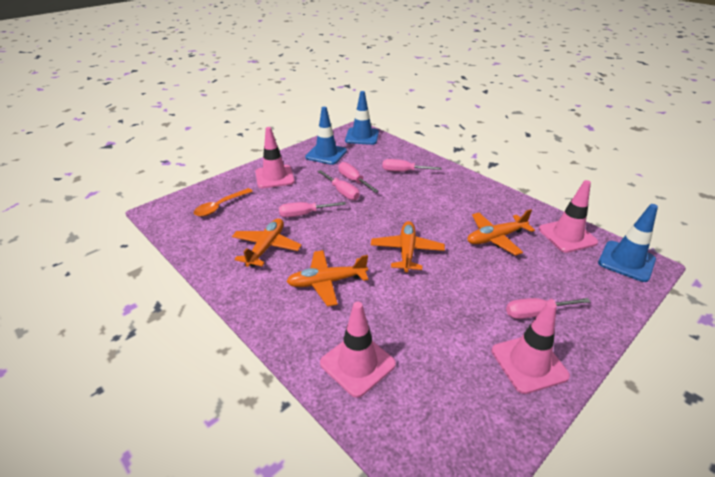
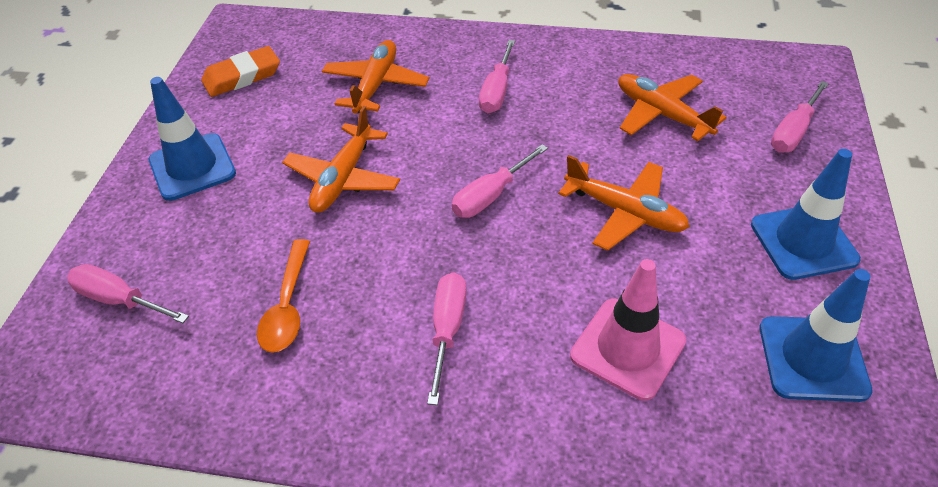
orange eraser: 0 -> 1
pink traffic cone: 4 -> 1

